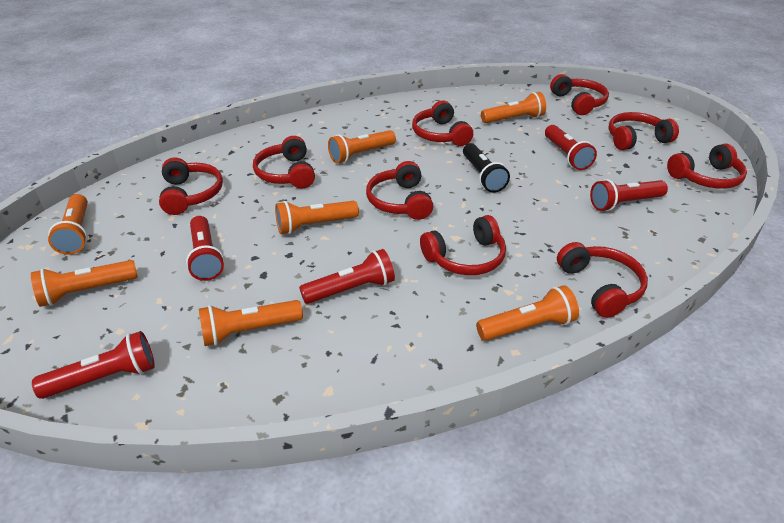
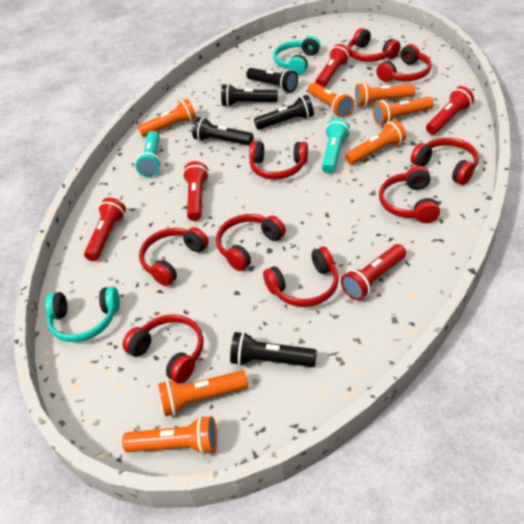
black flashlight: 1 -> 5
turquoise flashlight: 0 -> 2
turquoise headphones: 0 -> 2

